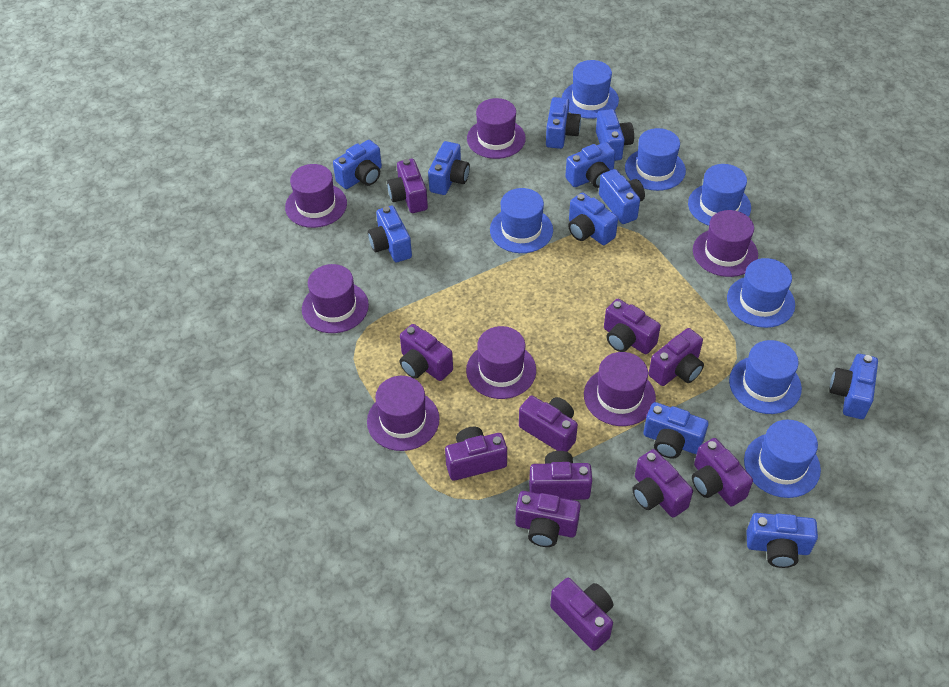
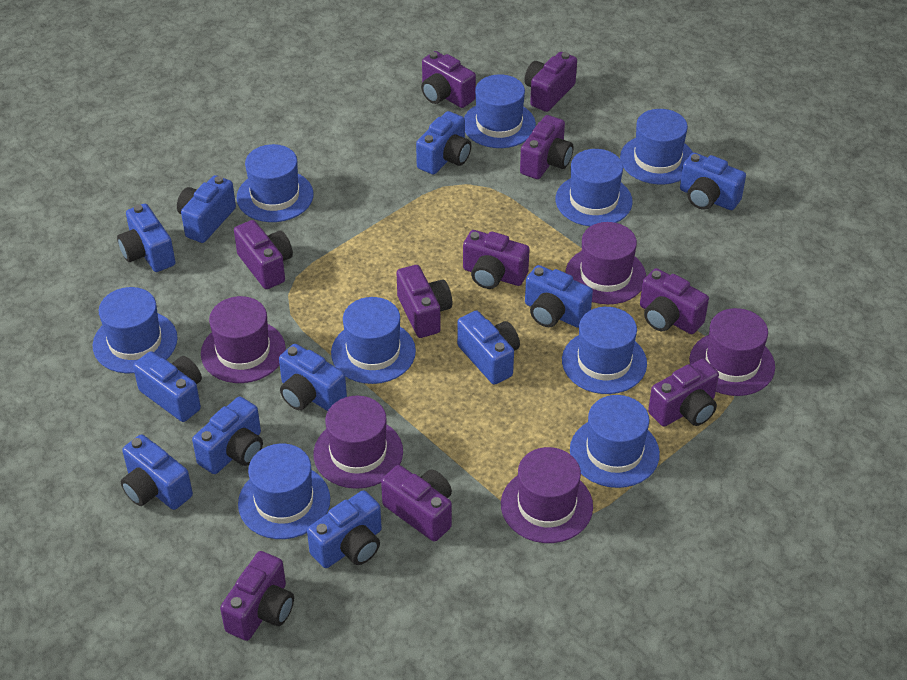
blue hat: 7 -> 9
purple camera: 11 -> 10
purple hat: 7 -> 5

